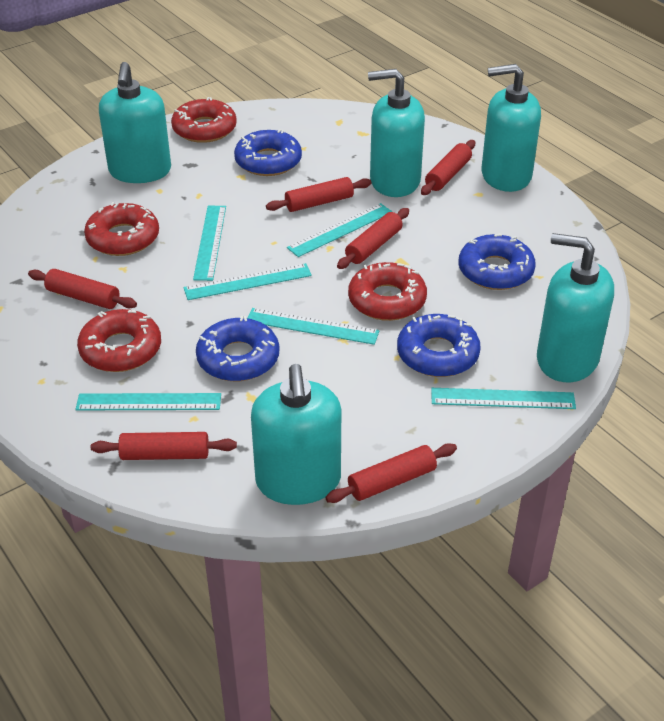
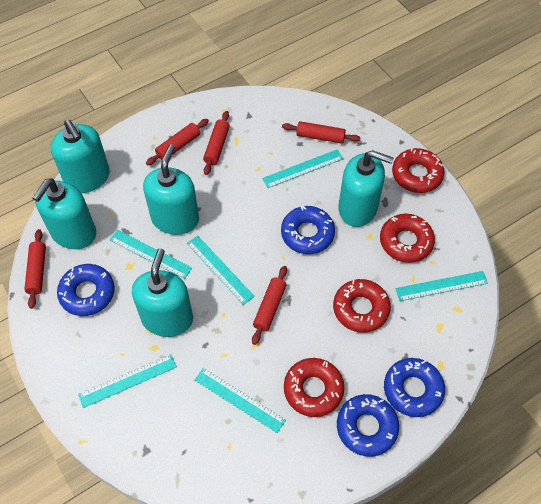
red rolling pin: 6 -> 5

